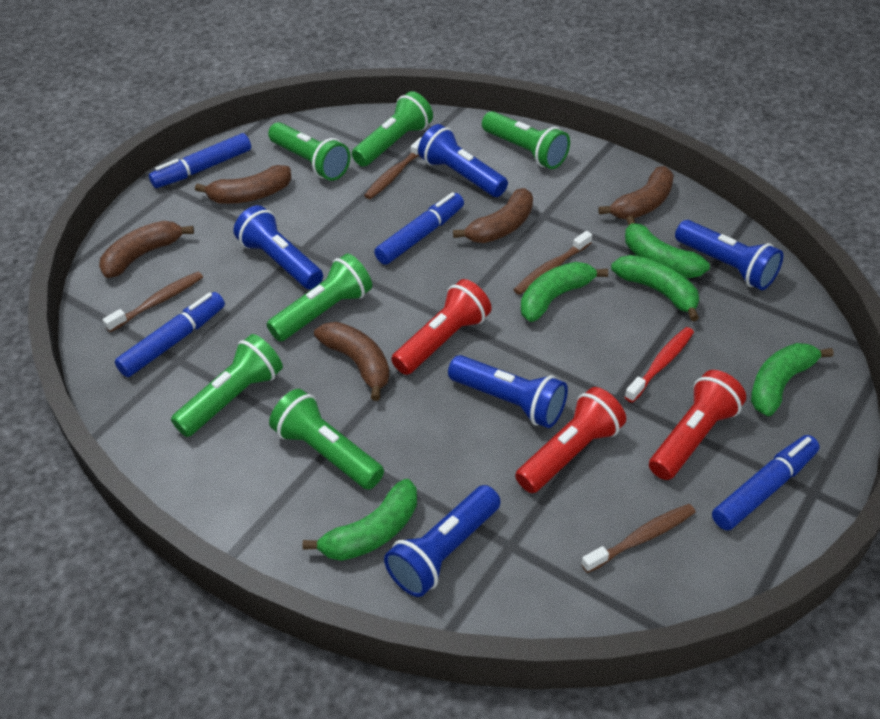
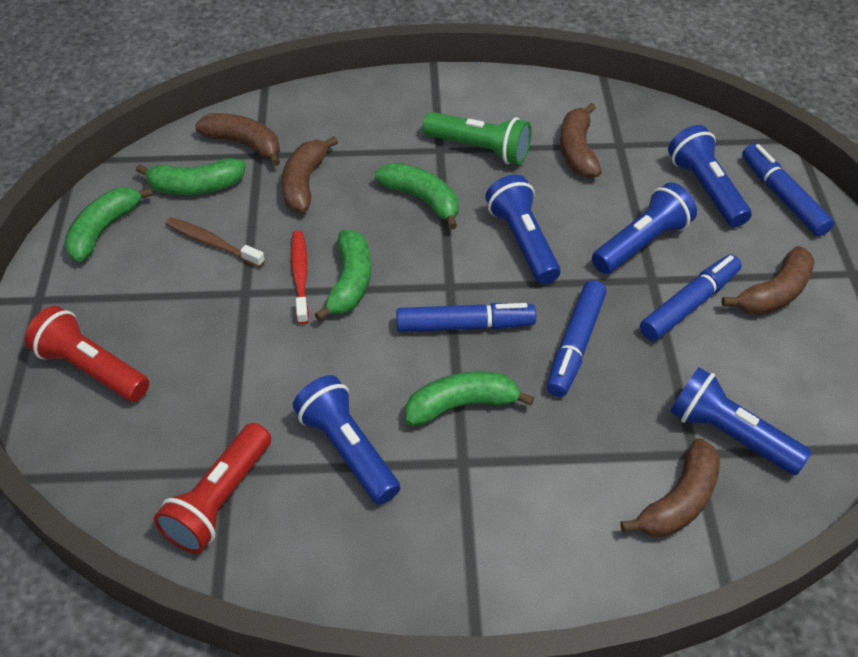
brown toothbrush: 4 -> 1
green flashlight: 6 -> 1
red flashlight: 3 -> 2

